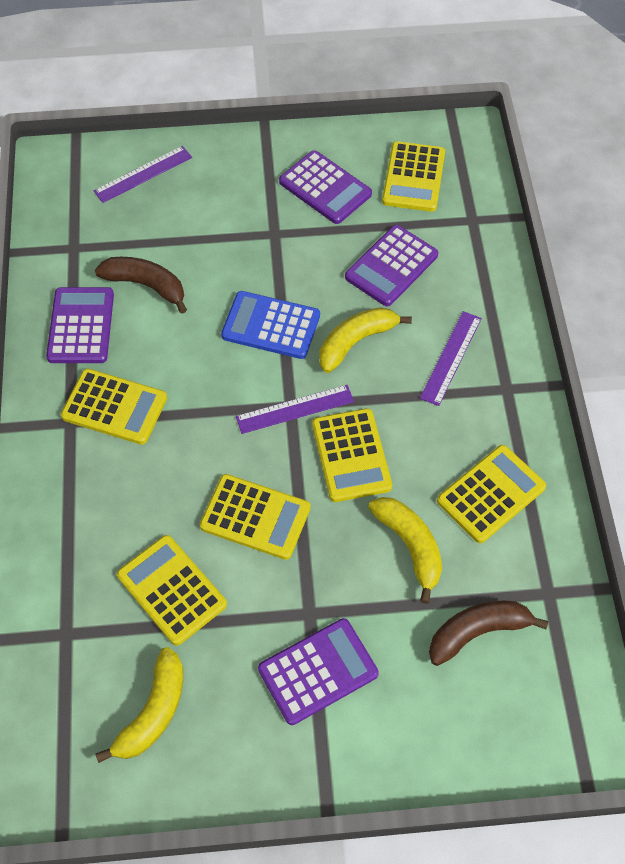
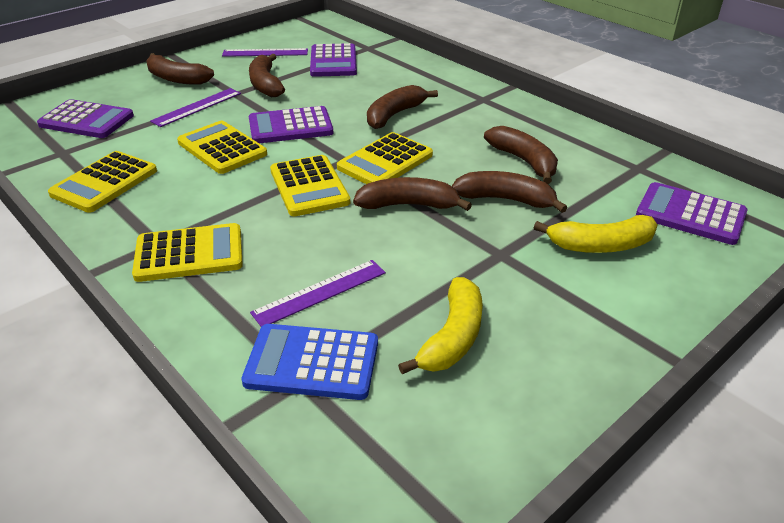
brown banana: 2 -> 6
yellow banana: 3 -> 2
yellow calculator: 6 -> 5

